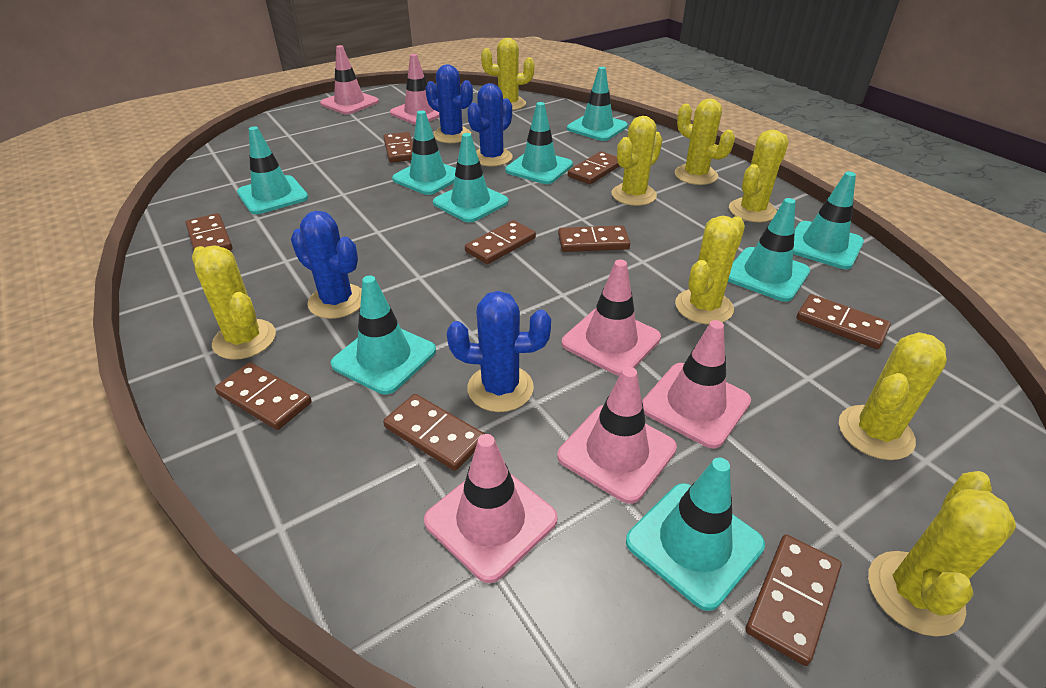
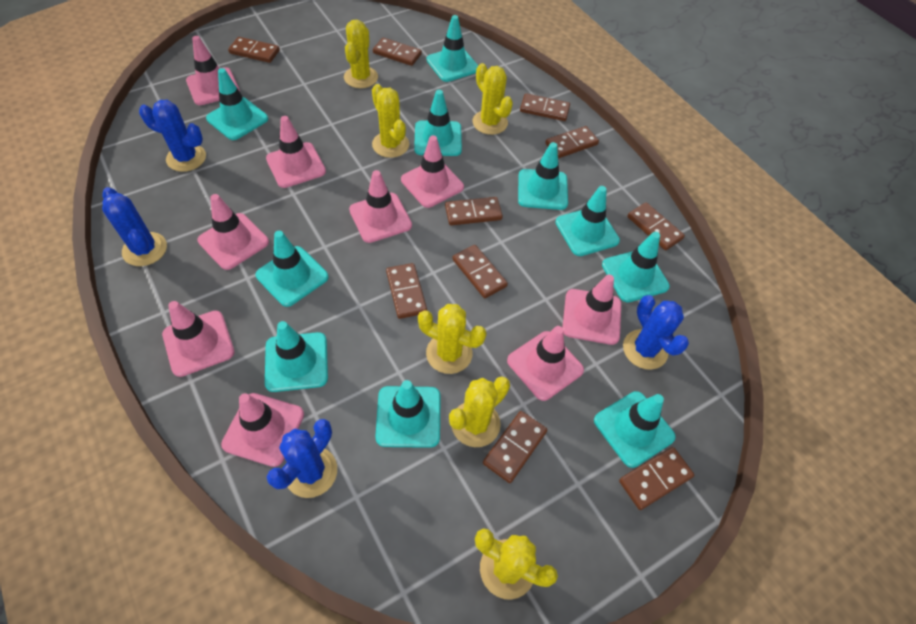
brown domino: 9 -> 10
pink traffic cone: 6 -> 9
turquoise traffic cone: 9 -> 10
yellow cactus: 8 -> 6

